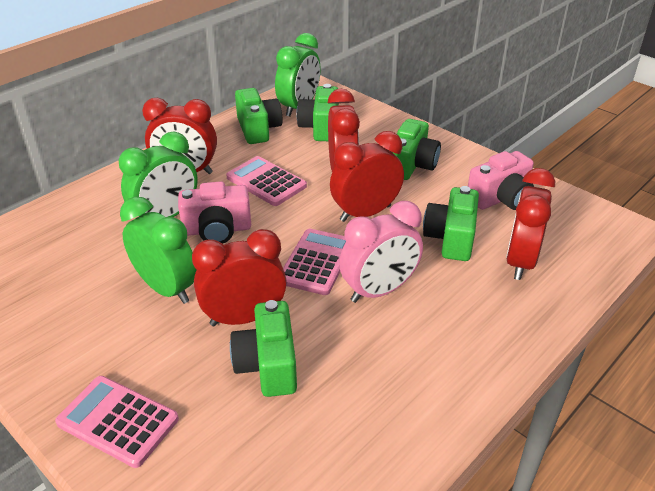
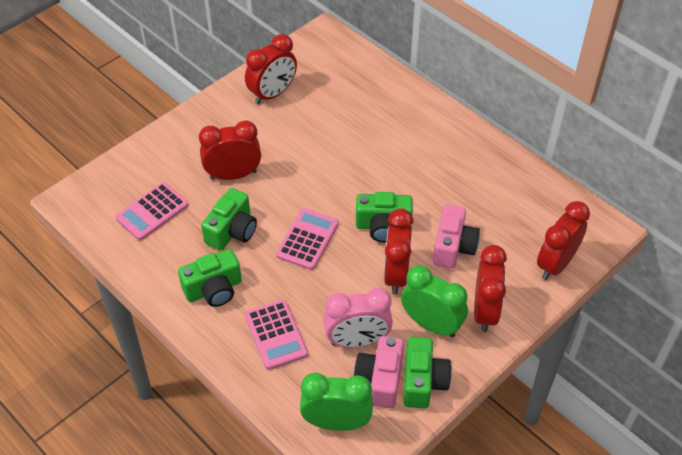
green camera: 5 -> 4
green clock: 3 -> 2

